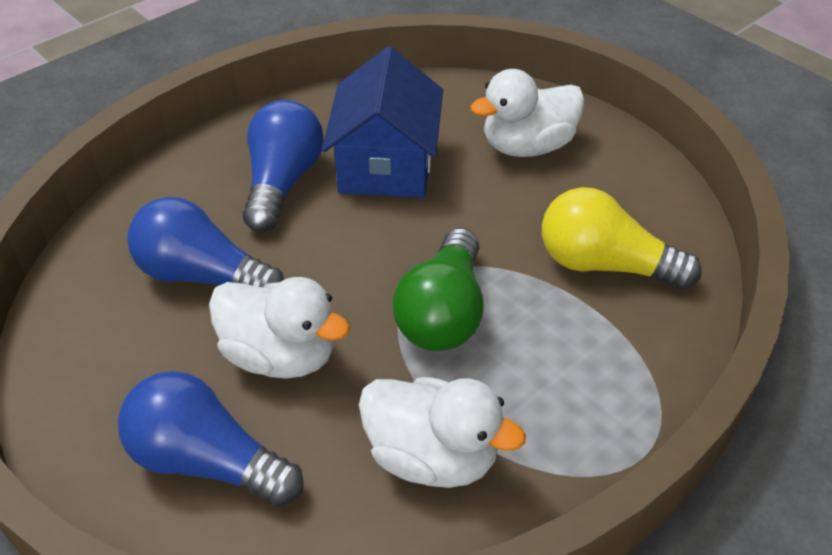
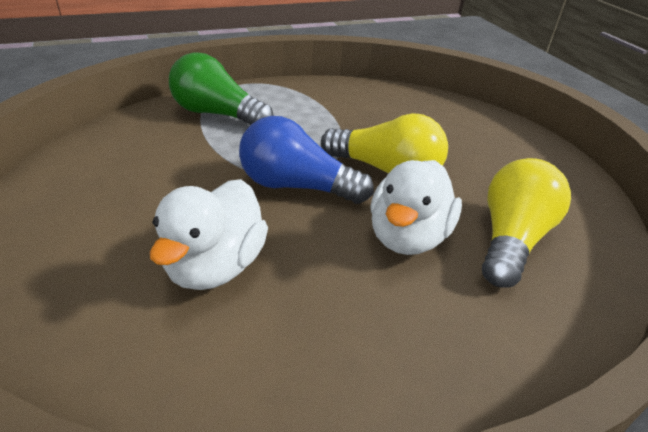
blue house: 1 -> 0
blue light bulb: 3 -> 1
white duck: 3 -> 2
yellow light bulb: 1 -> 2

